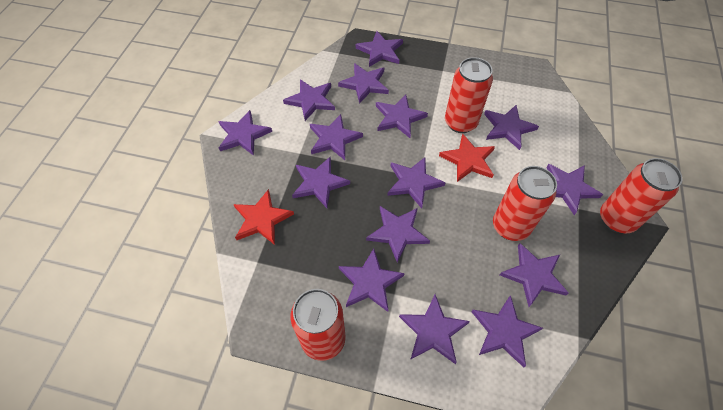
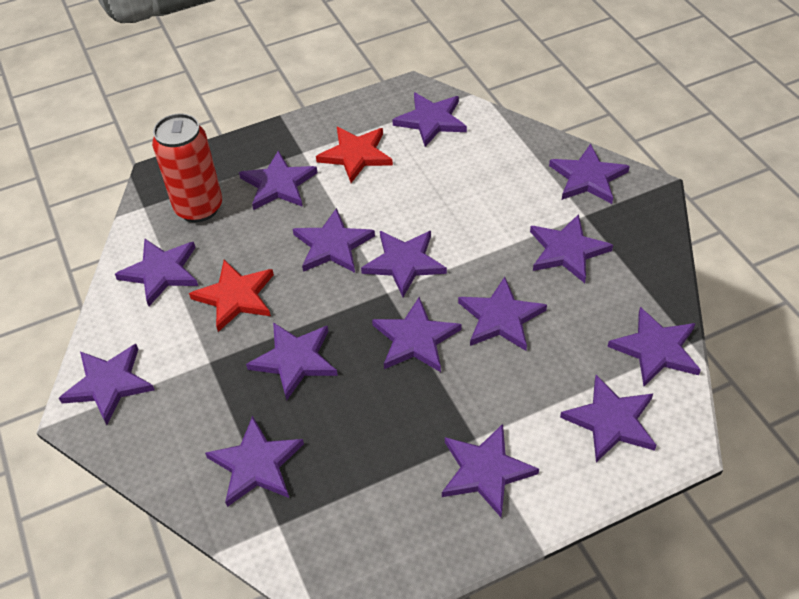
red can: 4 -> 1

